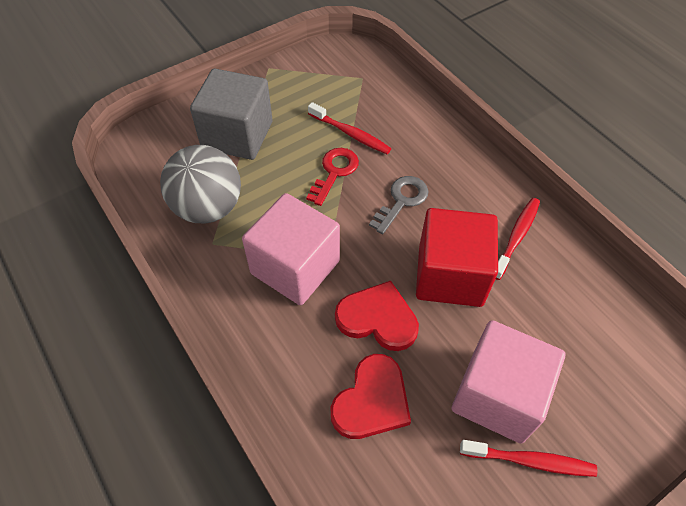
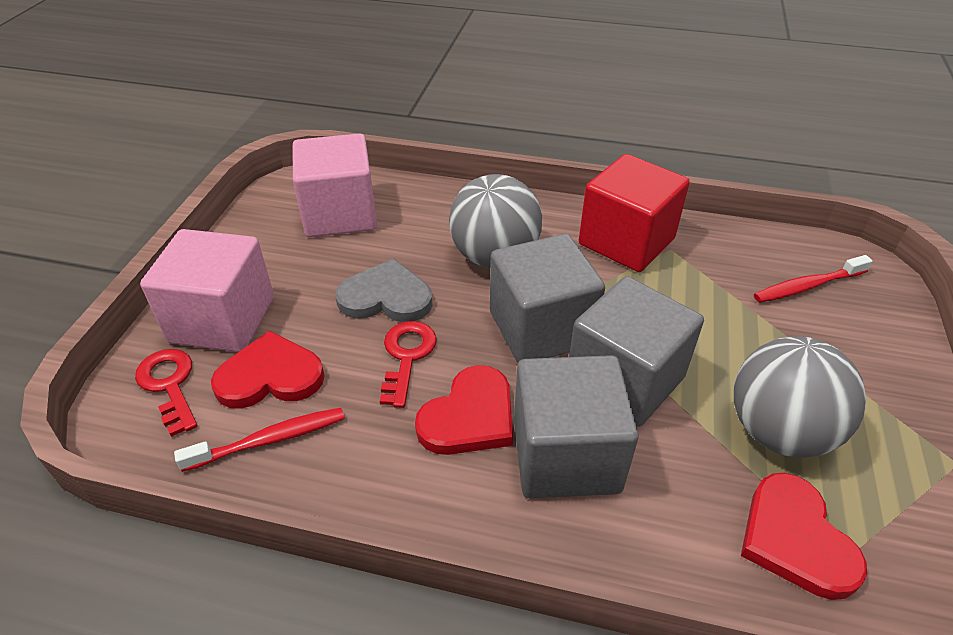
grey ball: 1 -> 2
grey cube: 1 -> 3
grey heart: 0 -> 1
grey key: 1 -> 0
red heart: 2 -> 3
red key: 1 -> 2
red toothbrush: 3 -> 2

